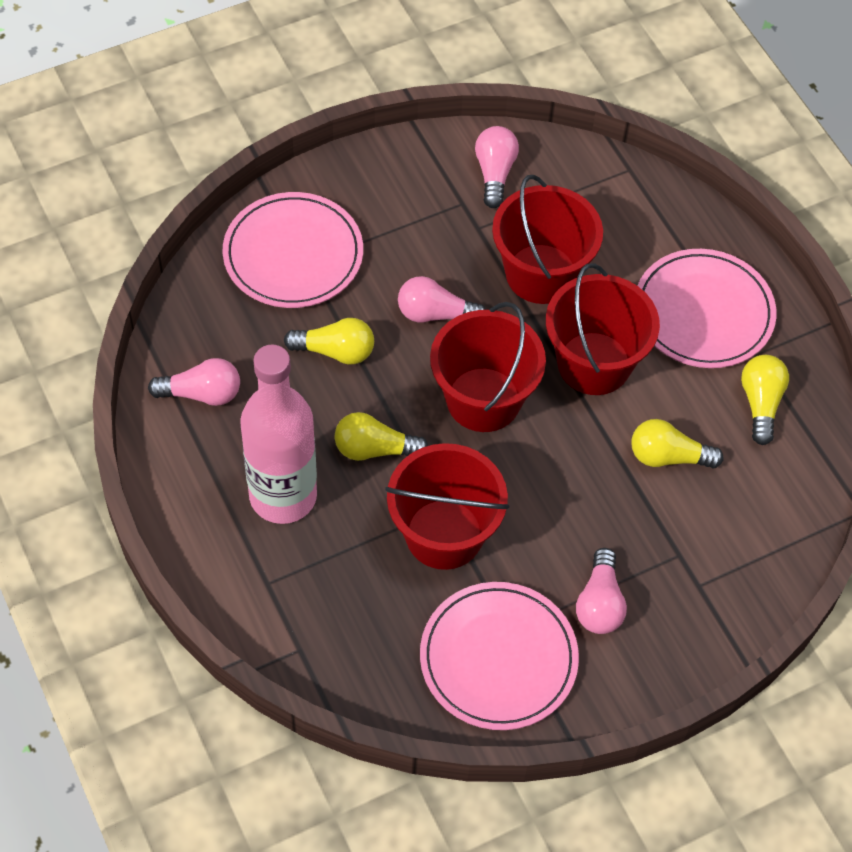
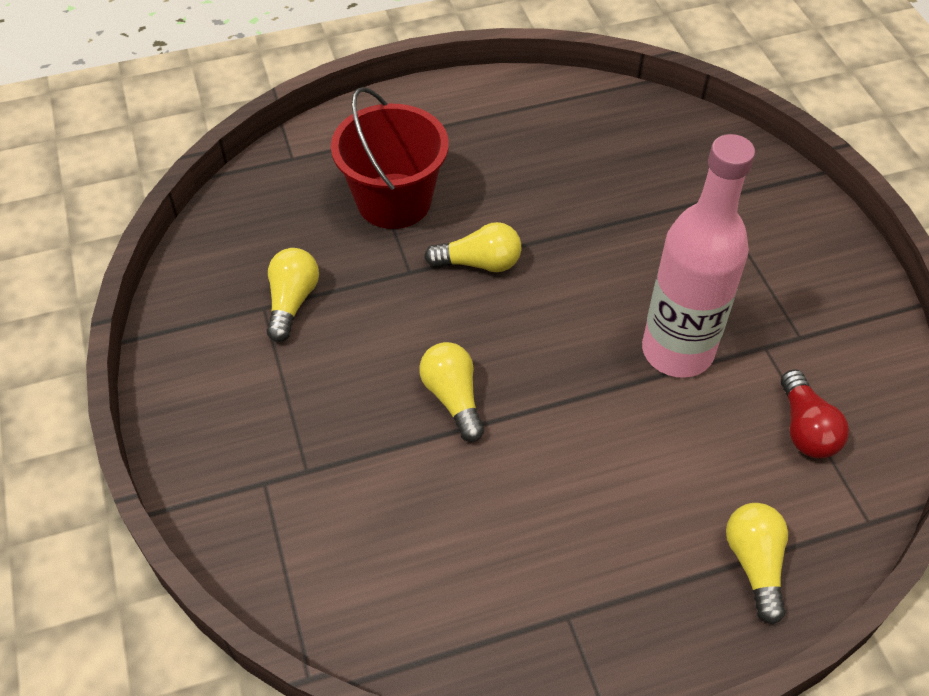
pink light bulb: 4 -> 0
pink plate: 3 -> 0
red bucket: 4 -> 1
red light bulb: 0 -> 1

